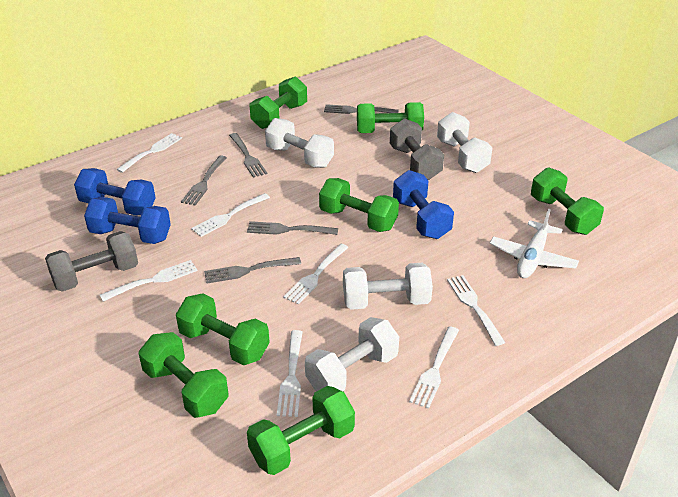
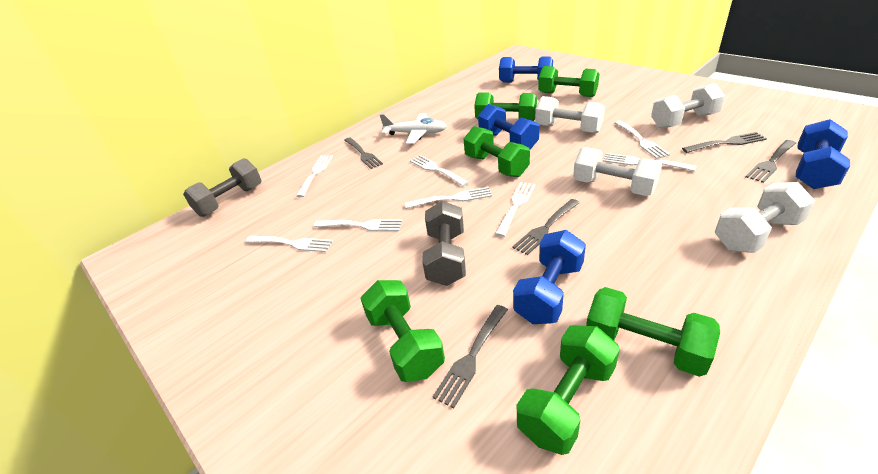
blue dumbbell: 3 -> 4
green dumbbell: 7 -> 6
white fork: 7 -> 8

